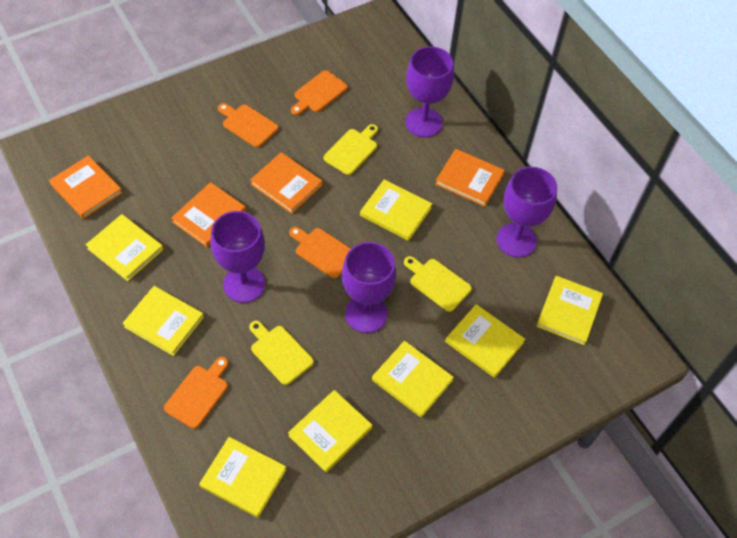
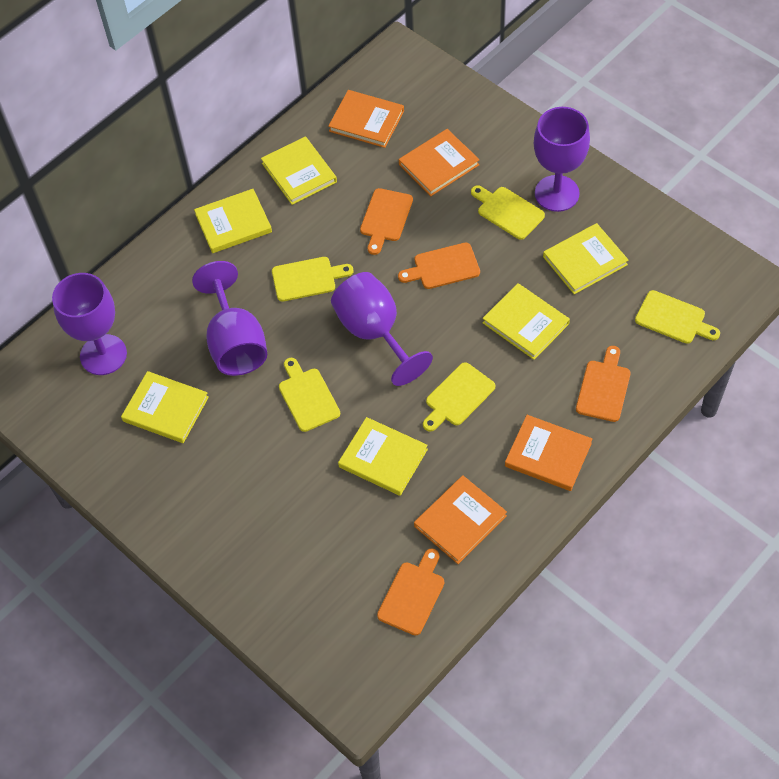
yellow book: 8 -> 6
yellow cutting board: 3 -> 5

